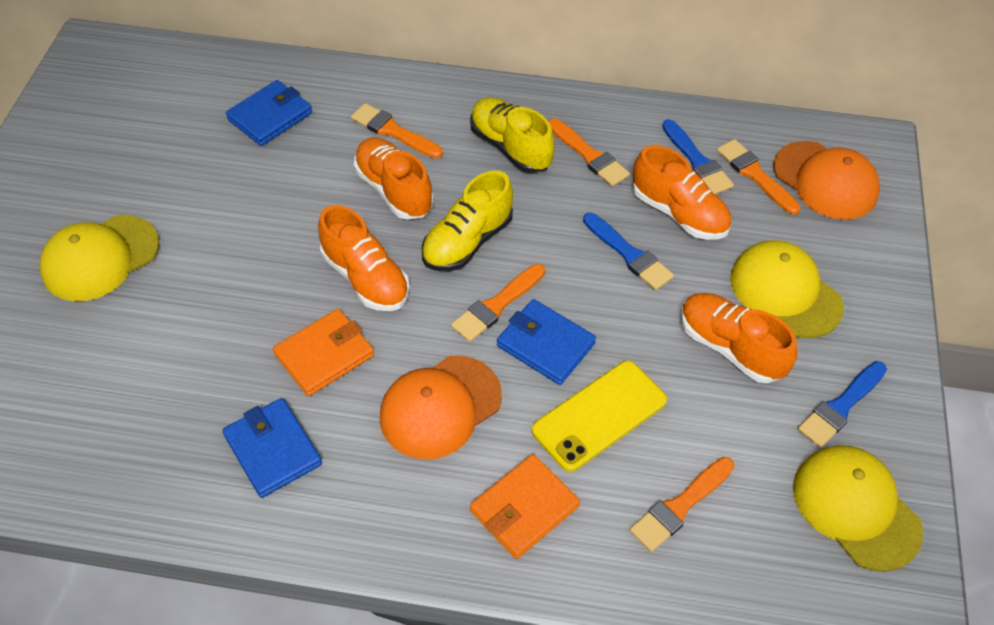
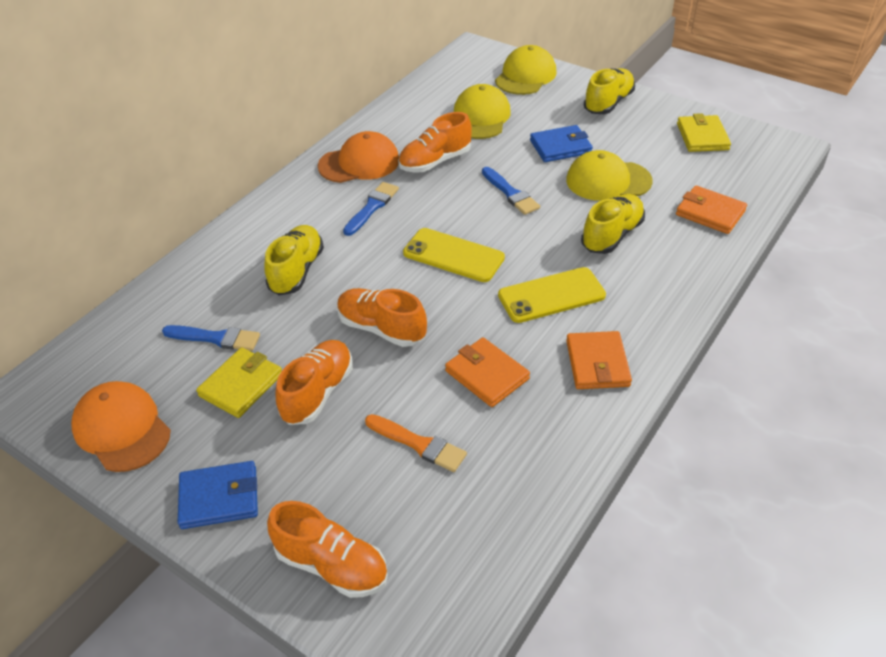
blue wallet: 3 -> 2
orange brush: 5 -> 1
orange wallet: 2 -> 3
yellow phone: 1 -> 2
yellow shoe: 2 -> 3
yellow wallet: 0 -> 2

